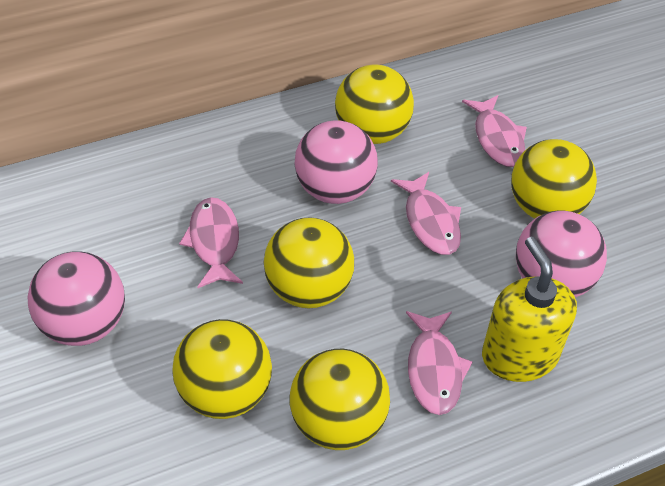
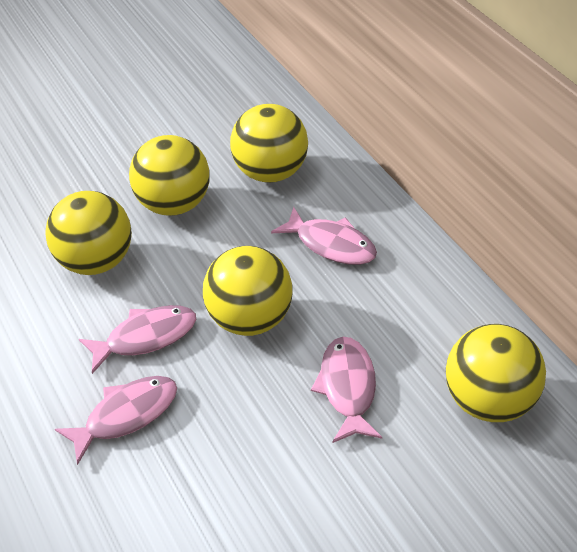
pink ball: 3 -> 0
yellow soap dispenser: 1 -> 0

